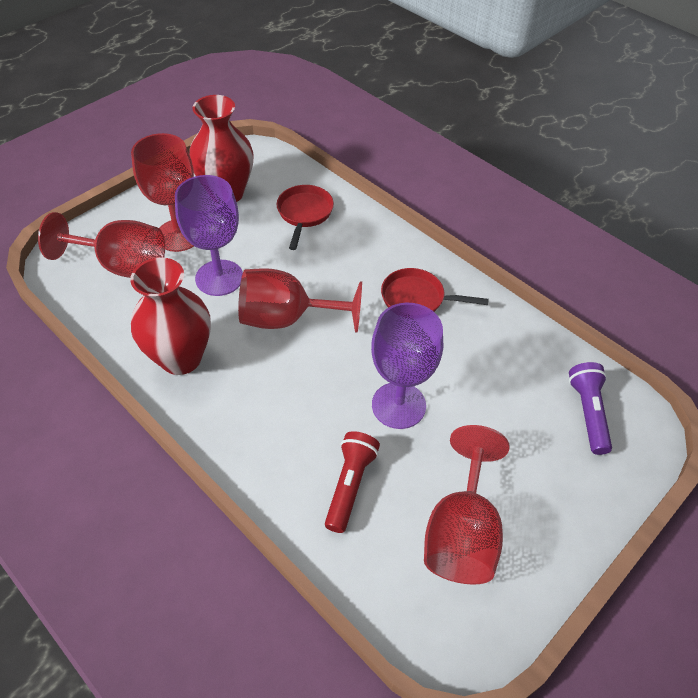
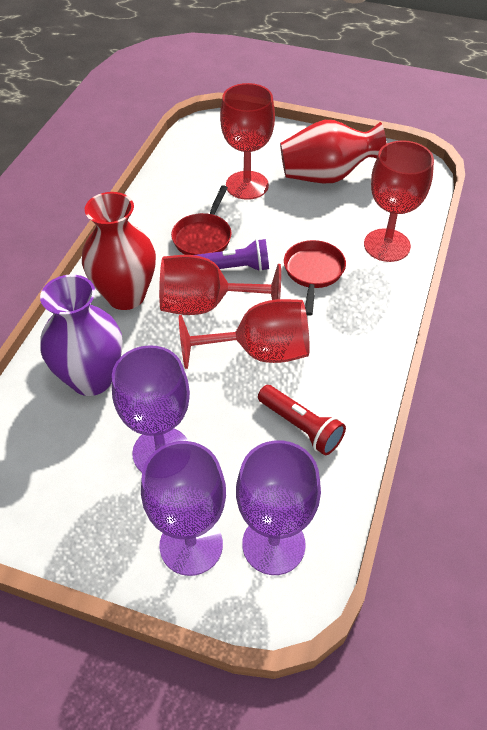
purple goblet: 2 -> 3
purple vase: 0 -> 1

